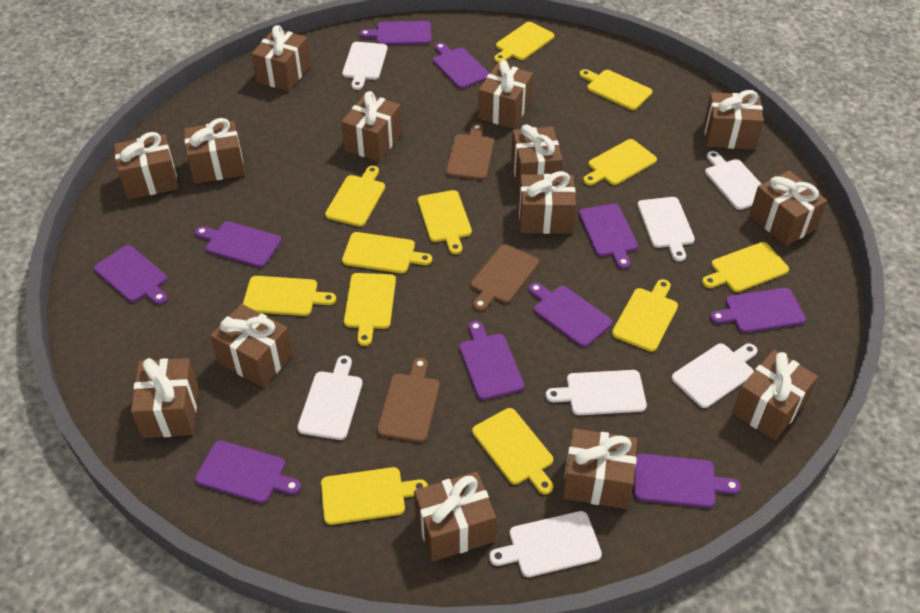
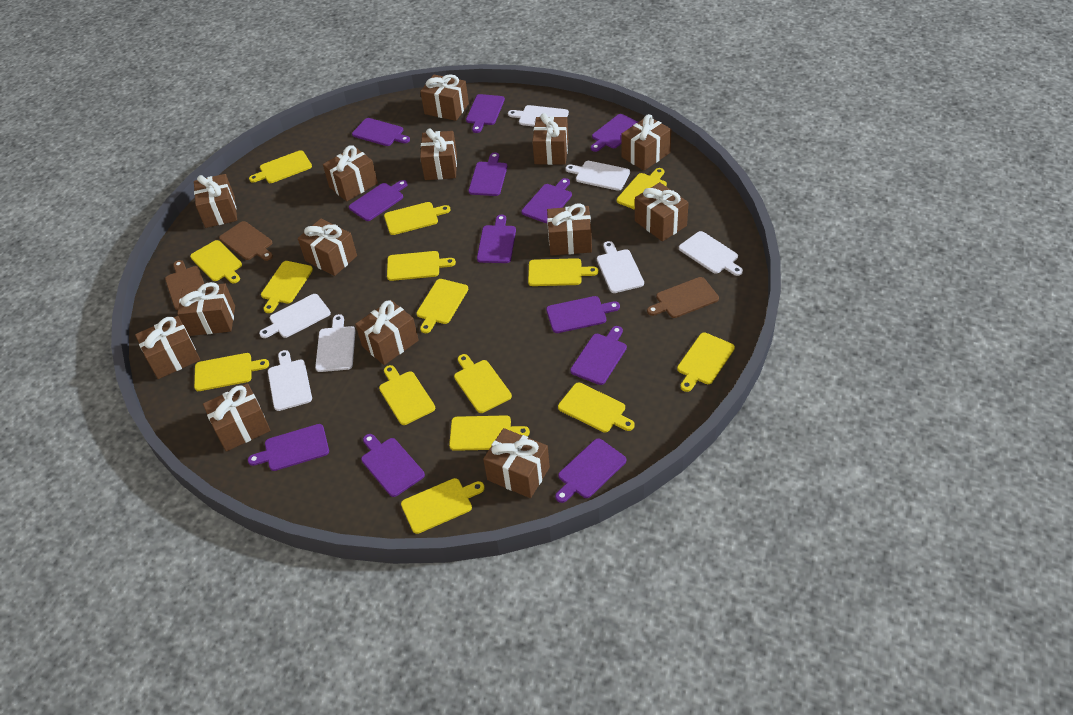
purple cutting board: 10 -> 12
yellow cutting board: 12 -> 15

